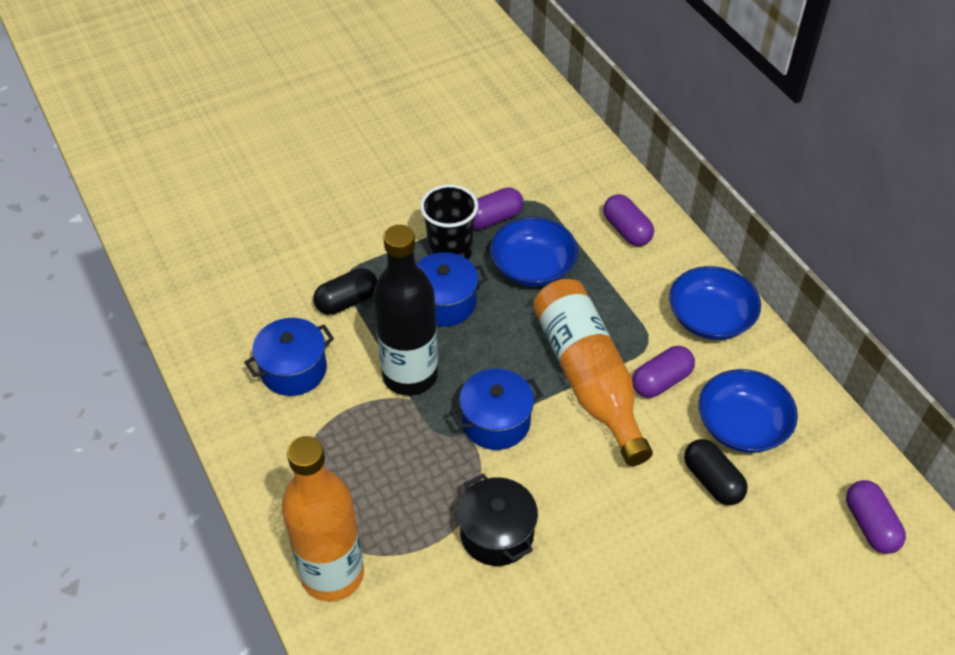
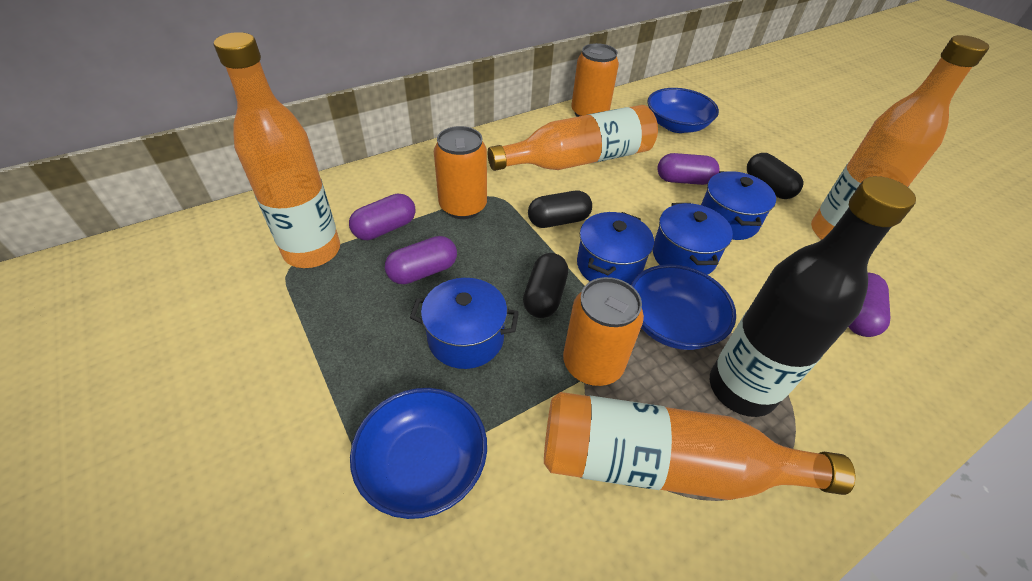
black capsule: 2 -> 3
black cup: 1 -> 0
black pot: 1 -> 0
blue pot: 3 -> 4
orange bottle: 2 -> 4
orange can: 0 -> 3

